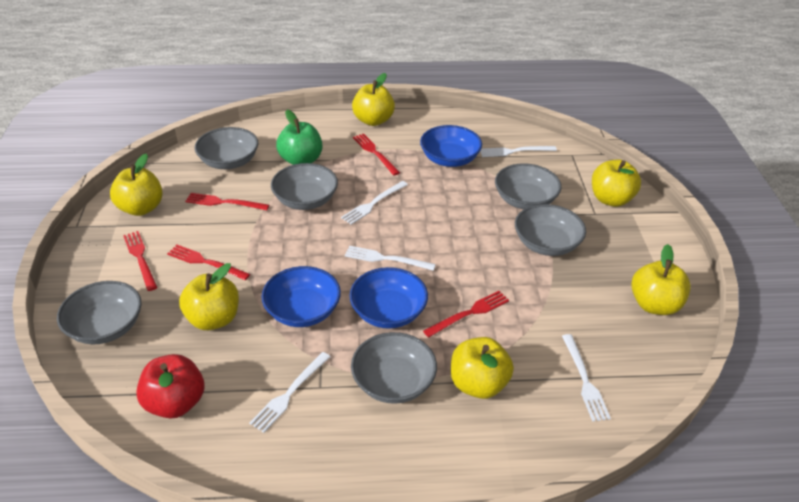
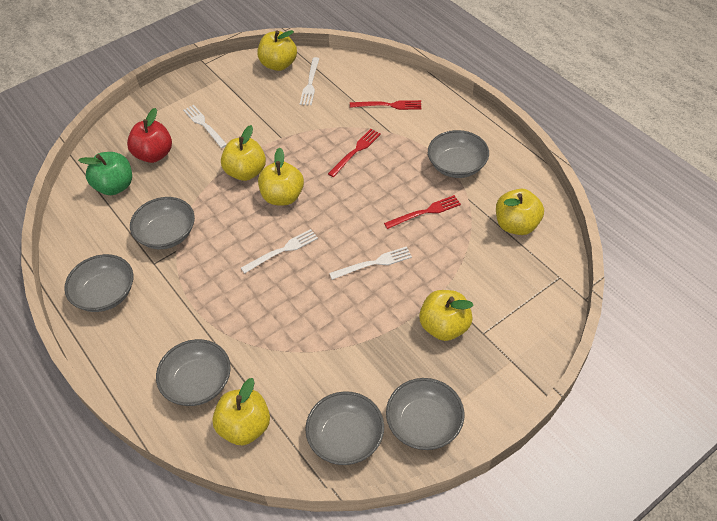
blue bowl: 3 -> 0
red fork: 5 -> 3
white fork: 5 -> 4

